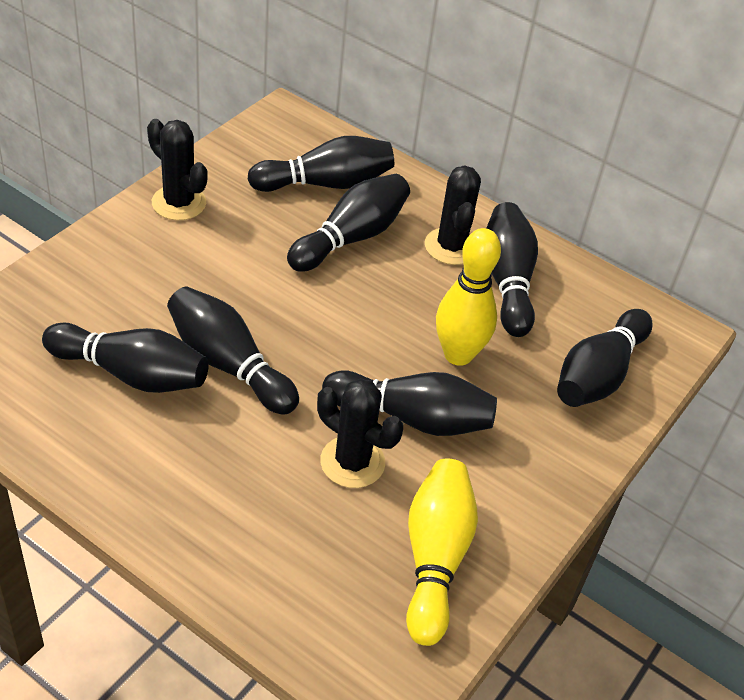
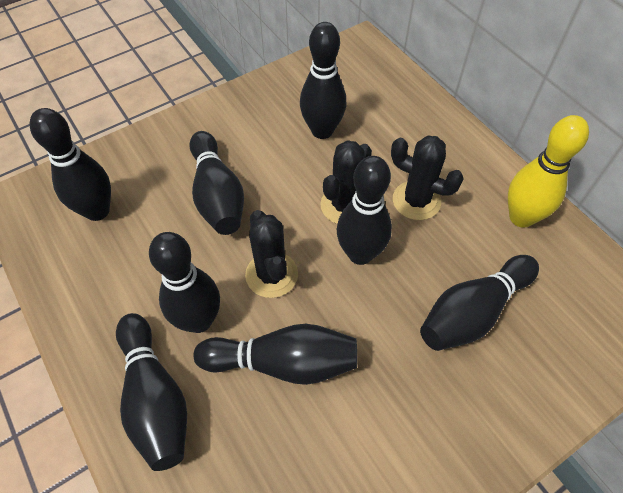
black bowling pin: 7 -> 8
yellow bowling pin: 2 -> 1

